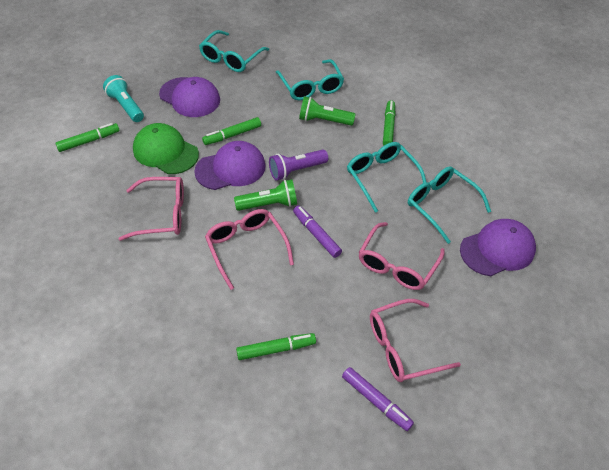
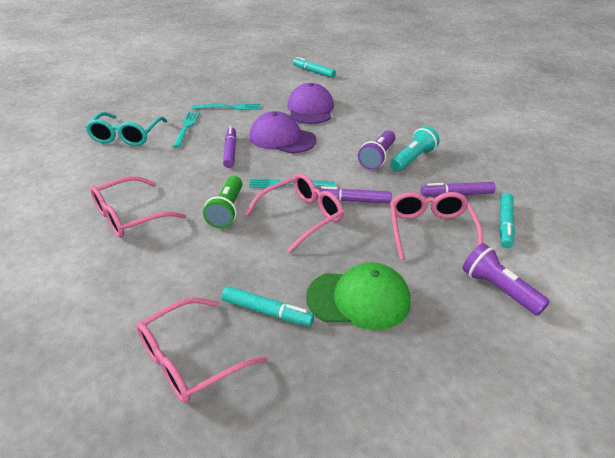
green flashlight: 2 -> 1
green marker: 4 -> 0
purple cap: 3 -> 2
purple flashlight: 1 -> 2
purple marker: 2 -> 3
turquoise fork: 0 -> 3
turquoise glasses: 4 -> 1
turquoise marker: 0 -> 3

